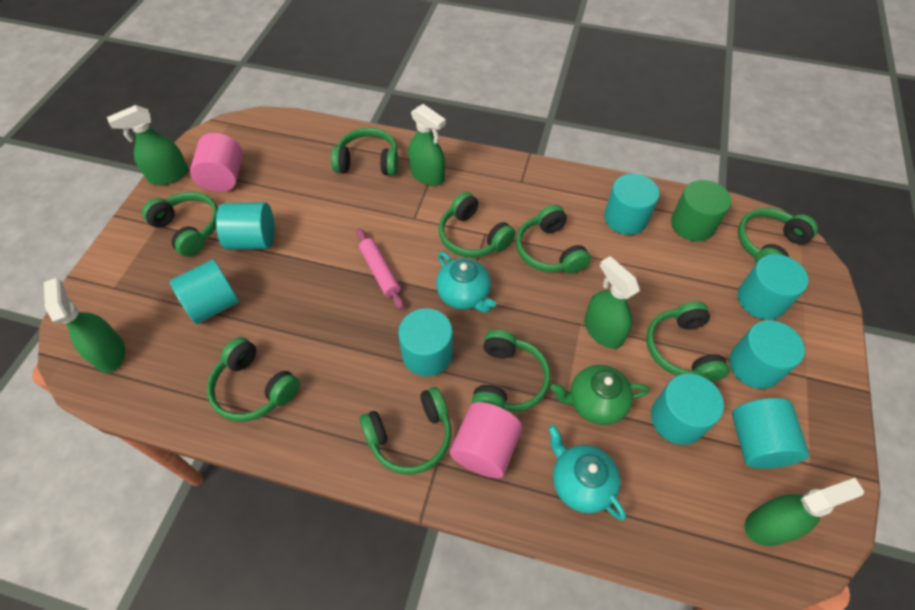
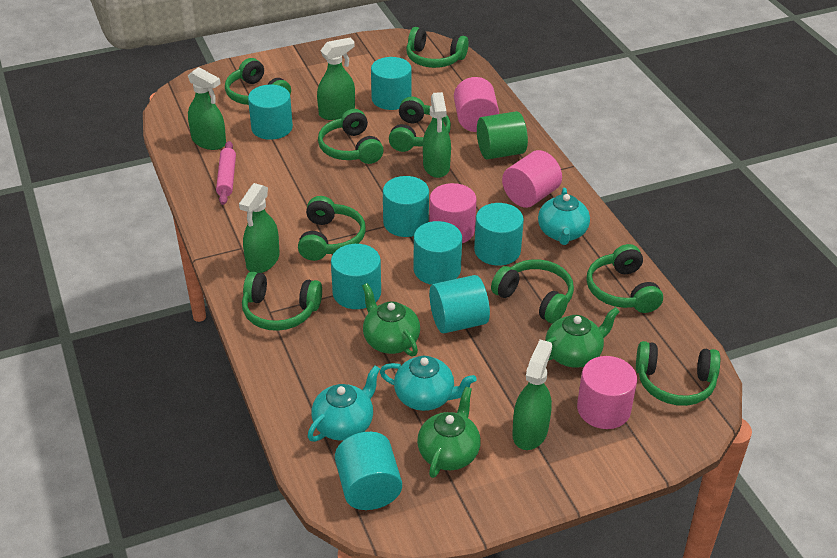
green teapot: 1 -> 3
pink cylinder: 2 -> 4
turquoise teapot: 2 -> 3

